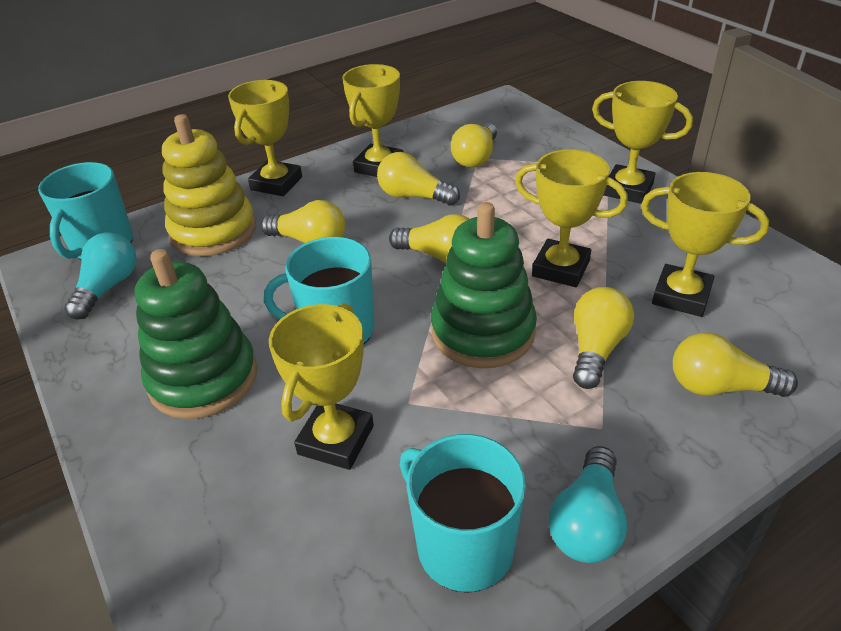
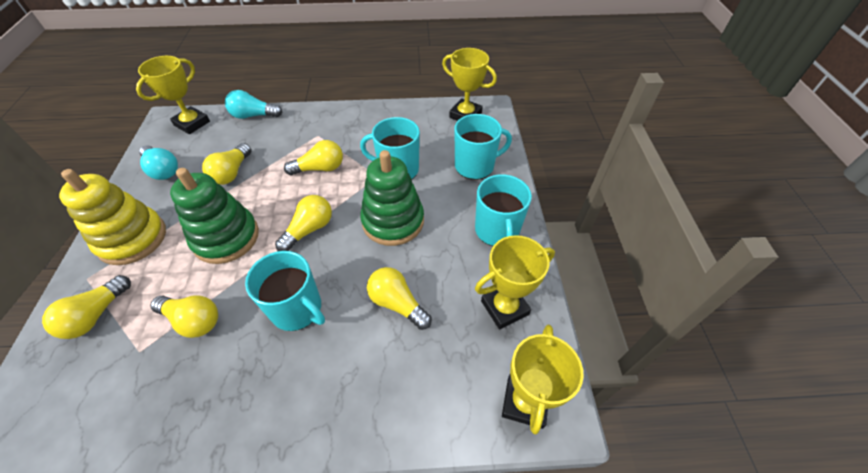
turquoise mug: 3 -> 4
yellow trophy: 6 -> 4

